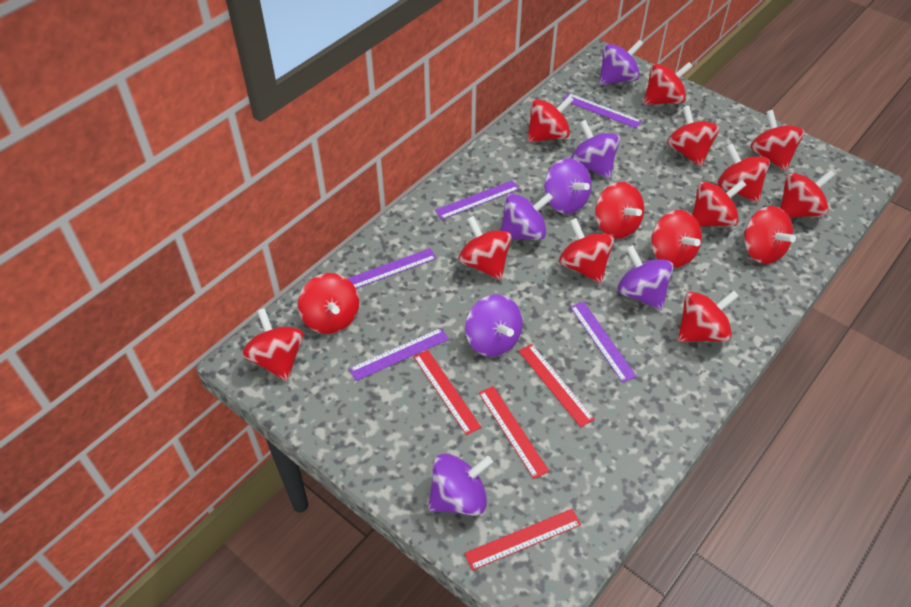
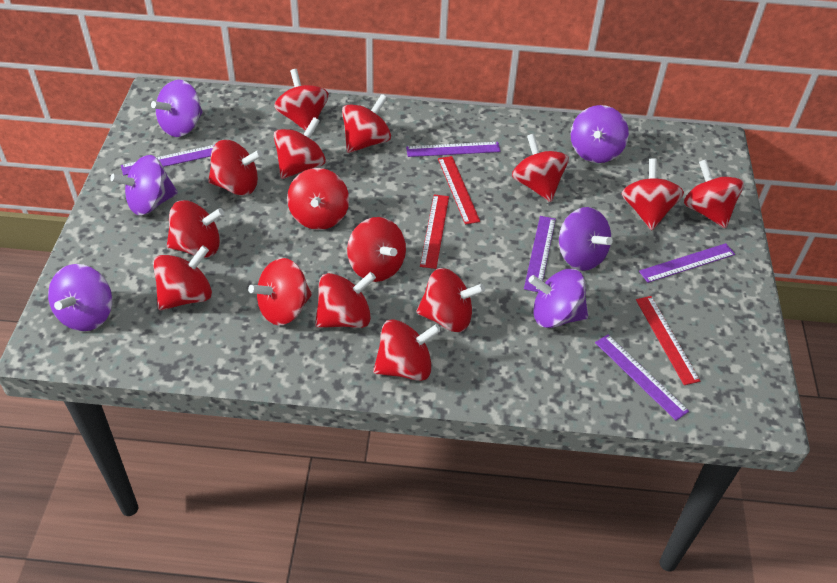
purple spinning top: 7 -> 6
red ruler: 4 -> 3

